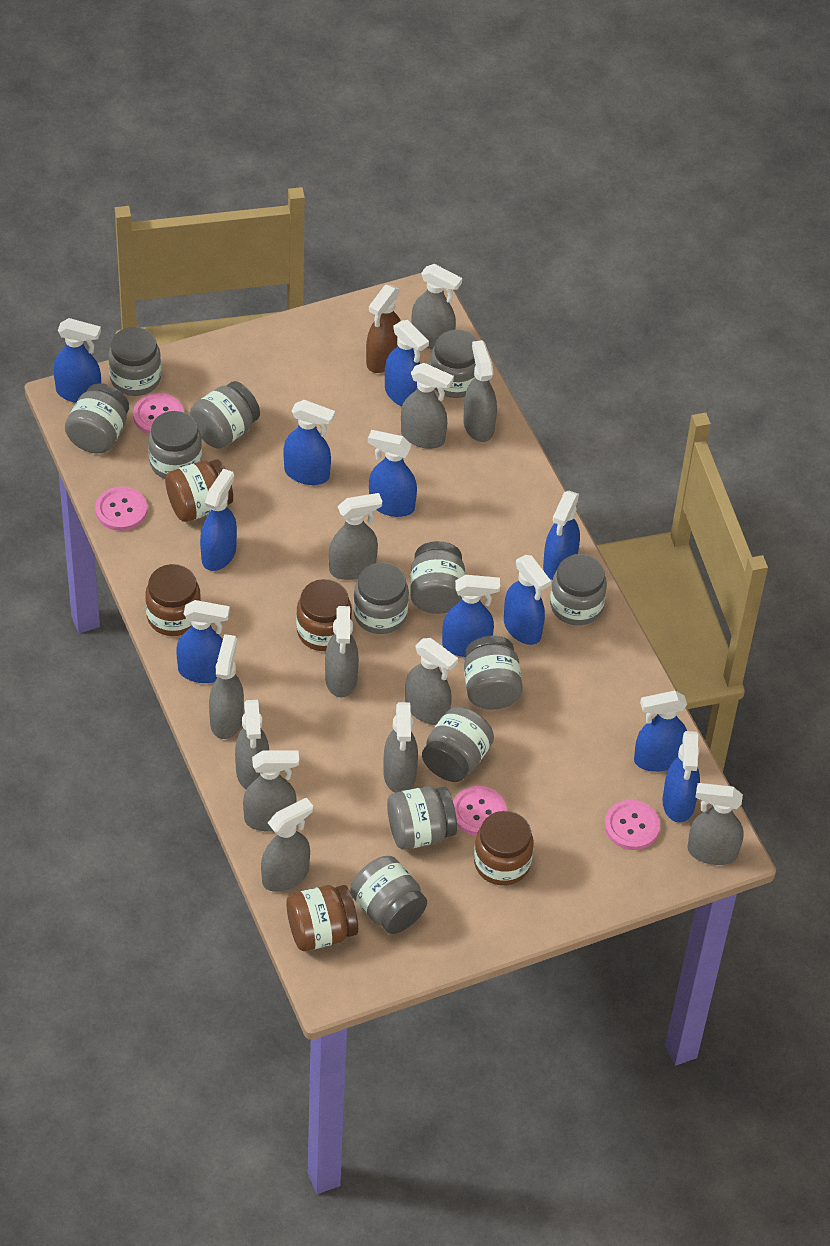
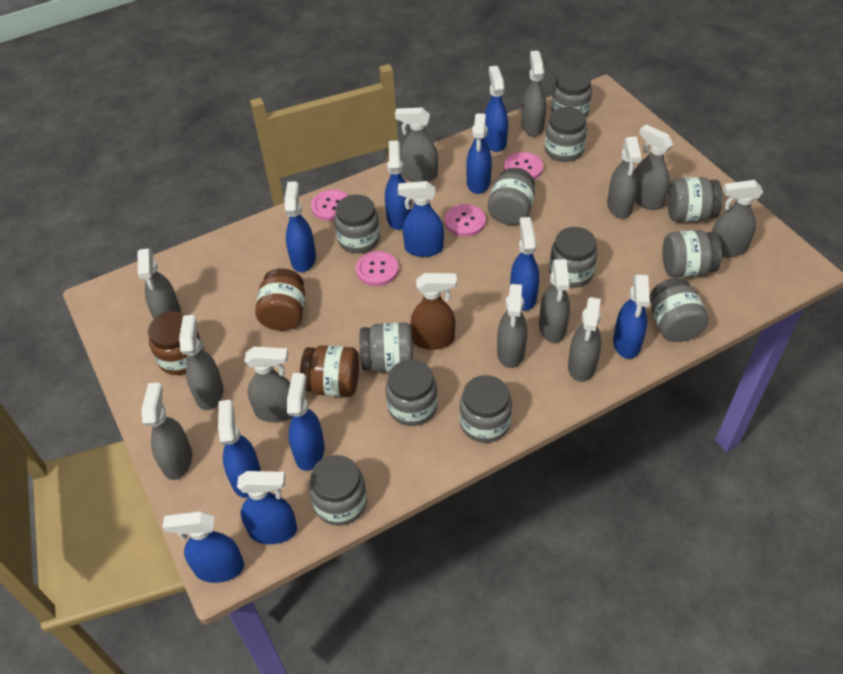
brown jar: 5 -> 3

